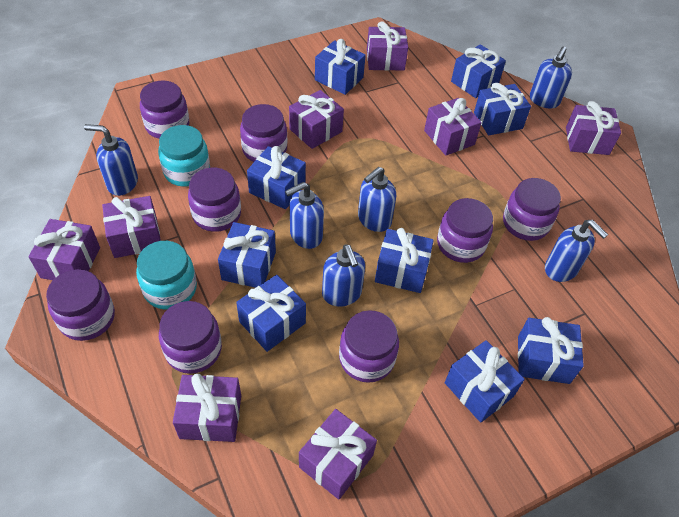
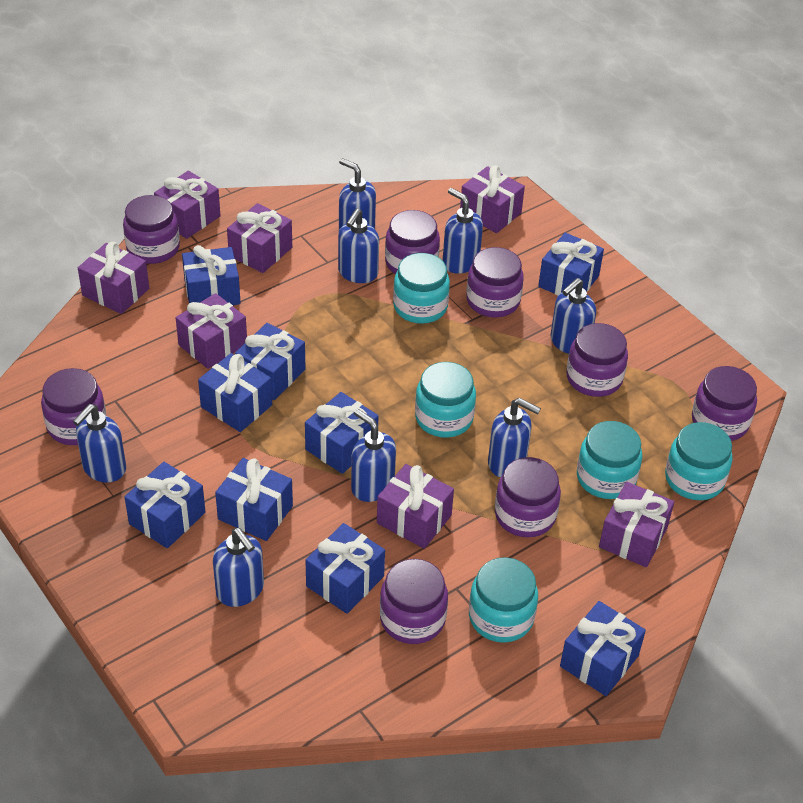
blue soap dispenser: 6 -> 8
purple gift: 8 -> 7
turquoise jar: 2 -> 5

